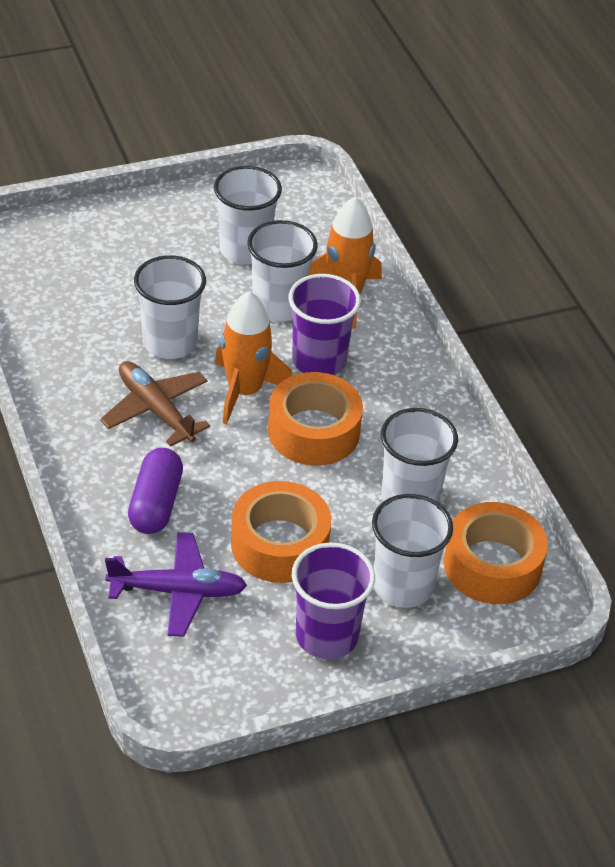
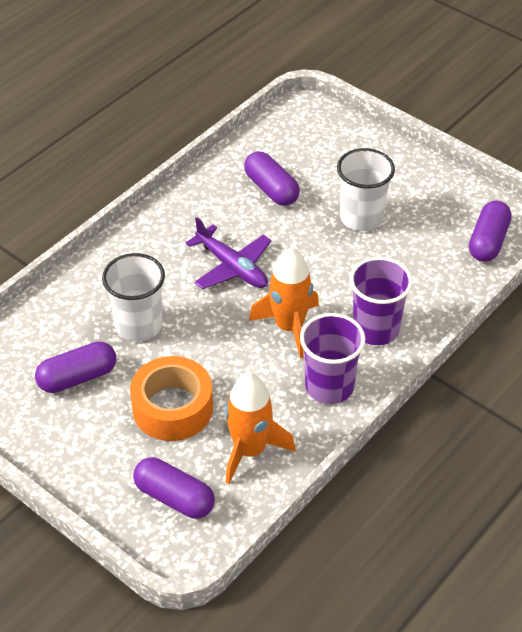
brown plane: 1 -> 0
orange tape: 3 -> 1
purple capsule: 1 -> 4
white cup: 5 -> 2

